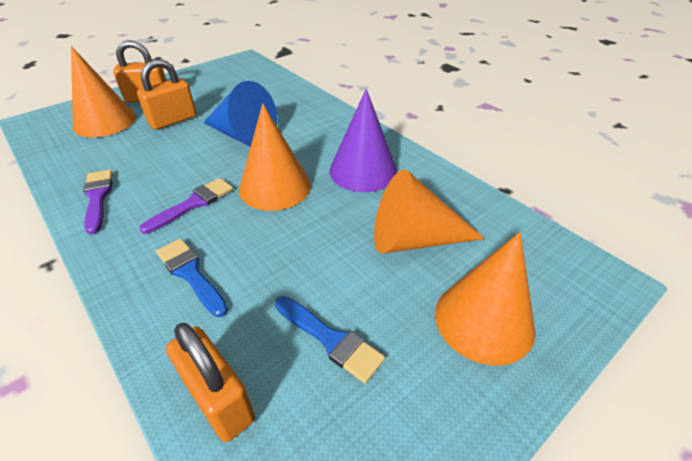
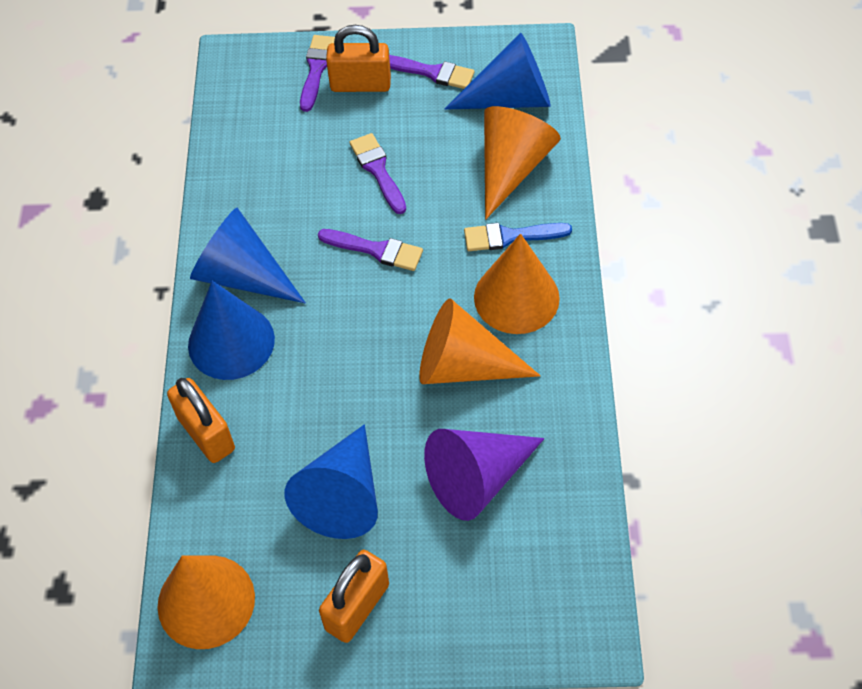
blue brush: 2 -> 1
blue cone: 1 -> 4
purple brush: 2 -> 4

